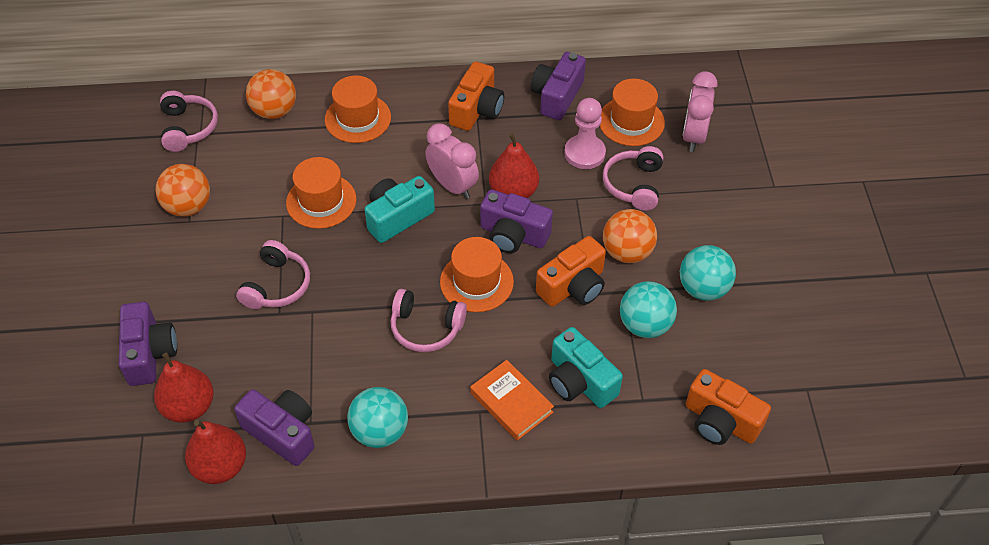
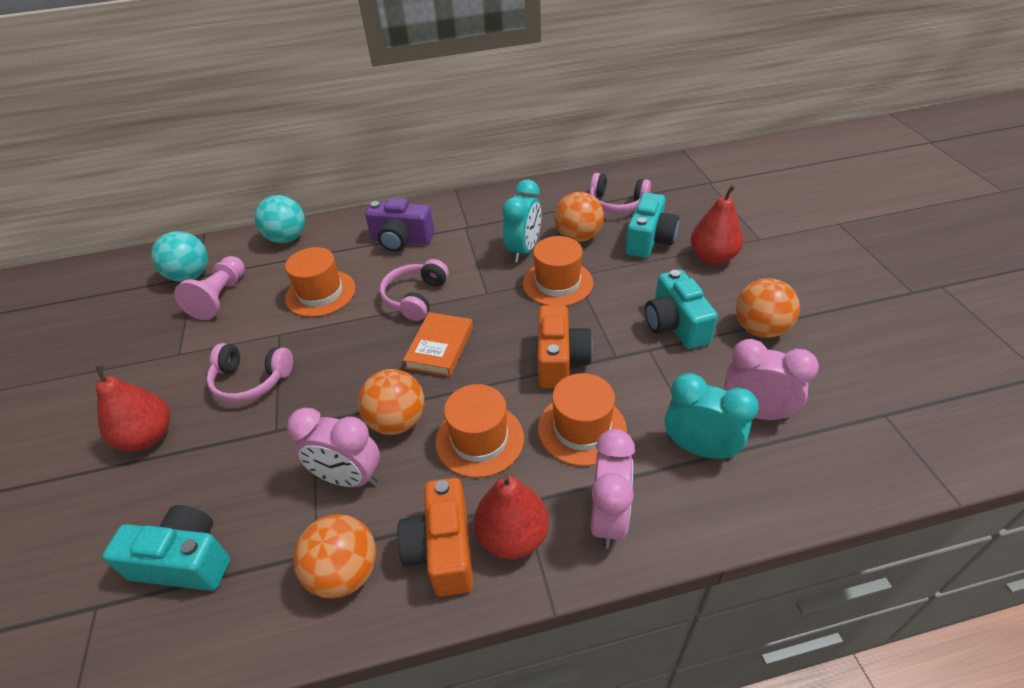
orange ball: 3 -> 4
orange camera: 3 -> 2
pink clock: 2 -> 3
pink headphones: 4 -> 3
purple camera: 4 -> 1
turquoise ball: 3 -> 2
turquoise camera: 2 -> 3
turquoise clock: 0 -> 2

